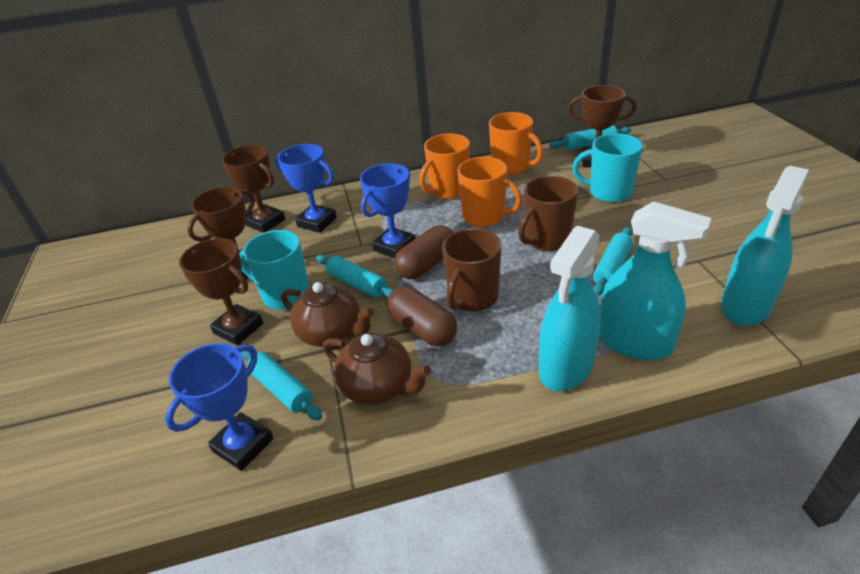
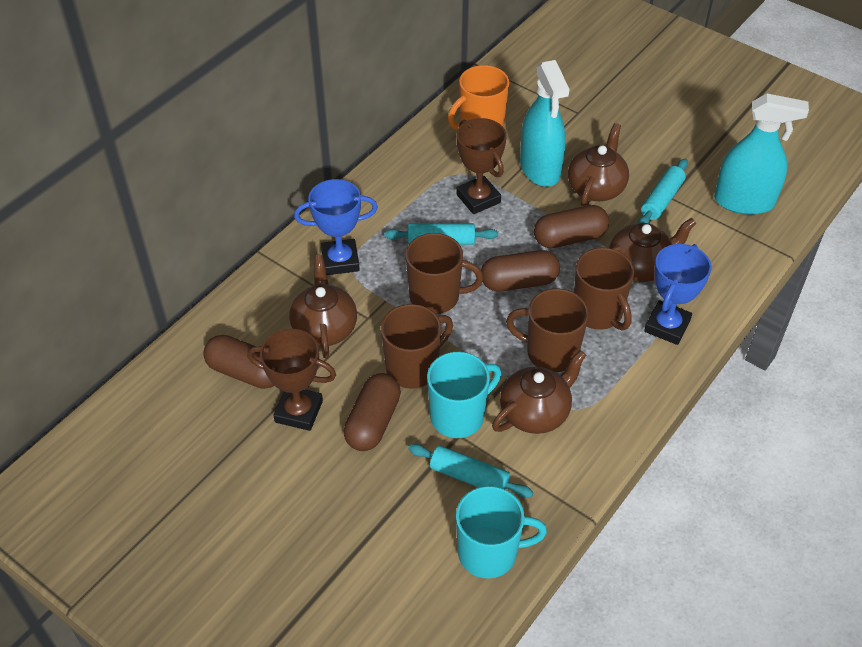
blue trophy: 3 -> 2
brown capsule: 2 -> 4
brown mug: 2 -> 4
brown teapot: 2 -> 4
brown trophy: 4 -> 2
orange mug: 3 -> 1
turquoise rolling pin: 4 -> 3
turquoise spray bottle: 3 -> 2

